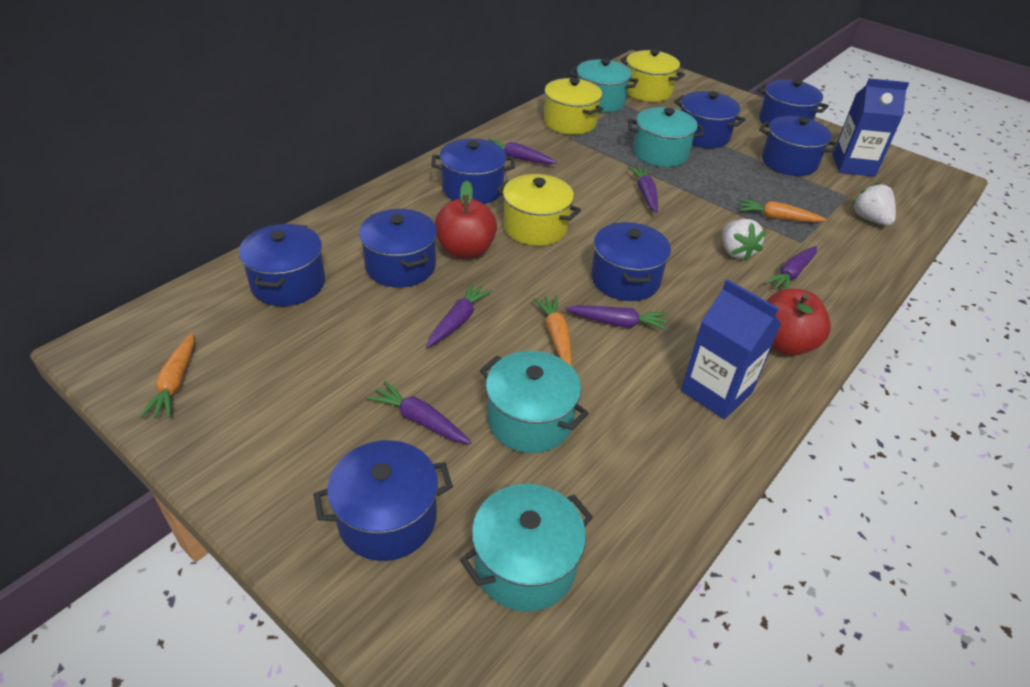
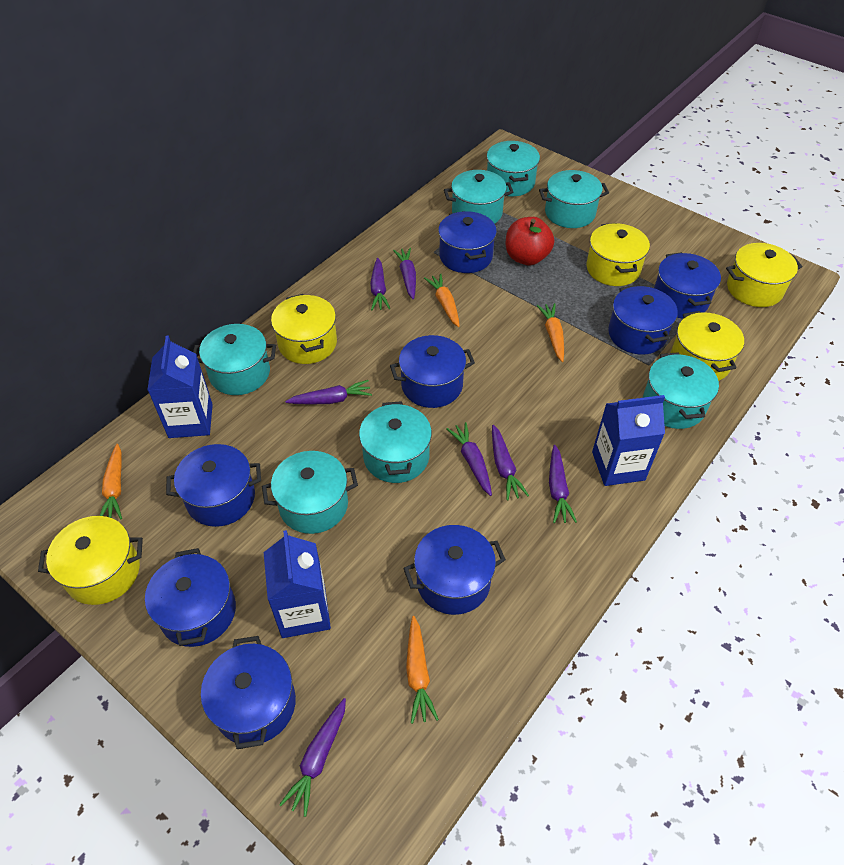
blue carton: 2 -> 3
orange carrot: 3 -> 4
purple carrot: 6 -> 7
red apple: 2 -> 1
turquoise pot: 4 -> 7
white strawberry: 2 -> 0
yellow pot: 3 -> 5

